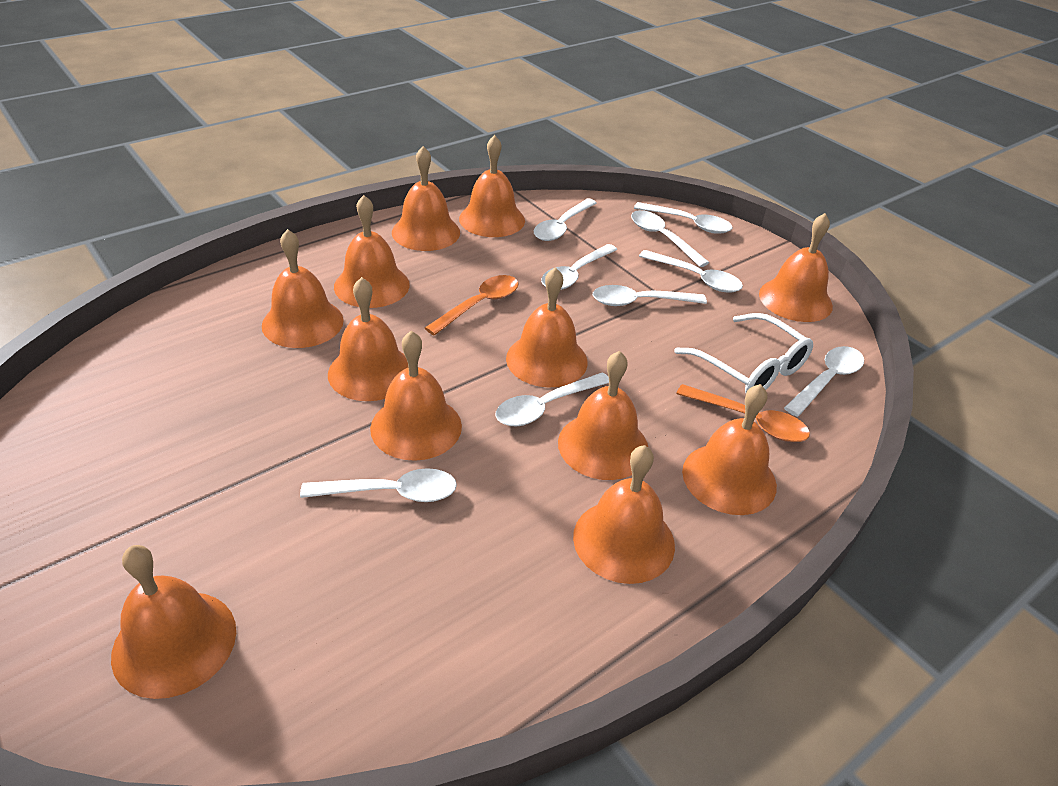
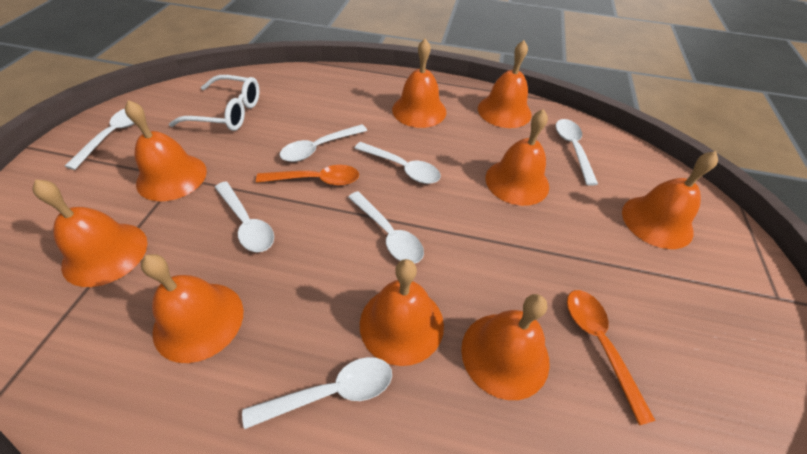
orange bell: 12 -> 9
white spoon: 9 -> 7

